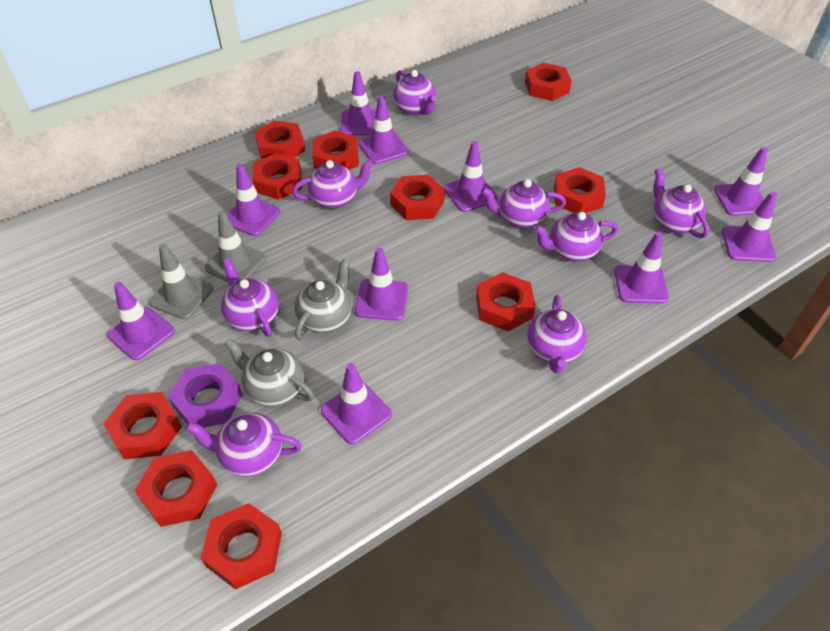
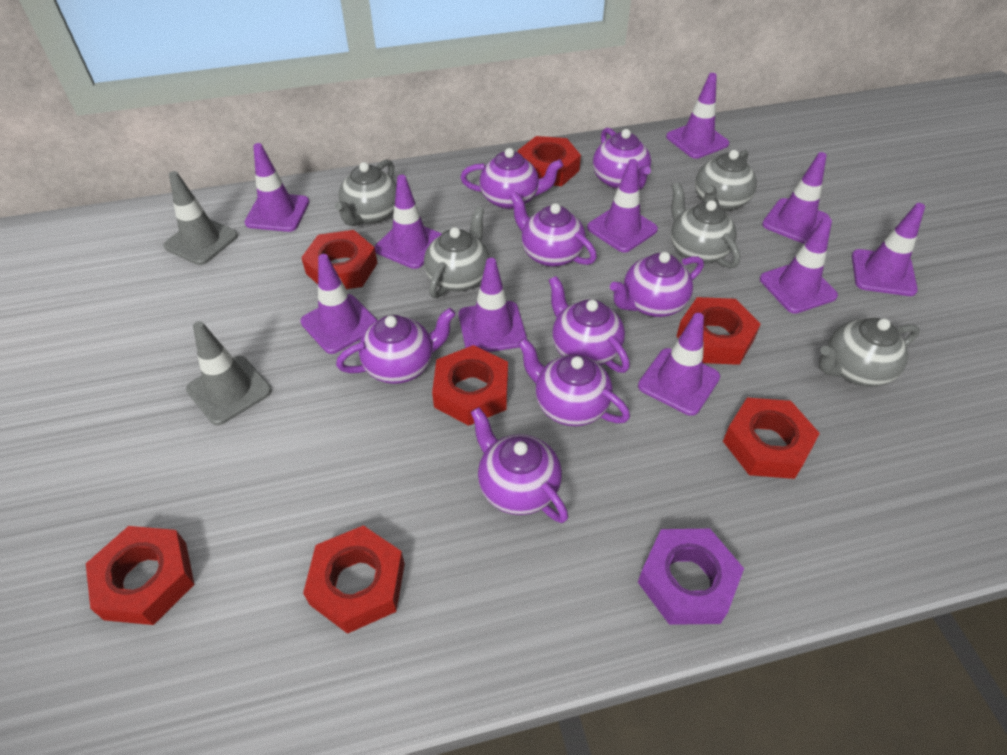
grey teapot: 2 -> 5
red nut: 10 -> 7

